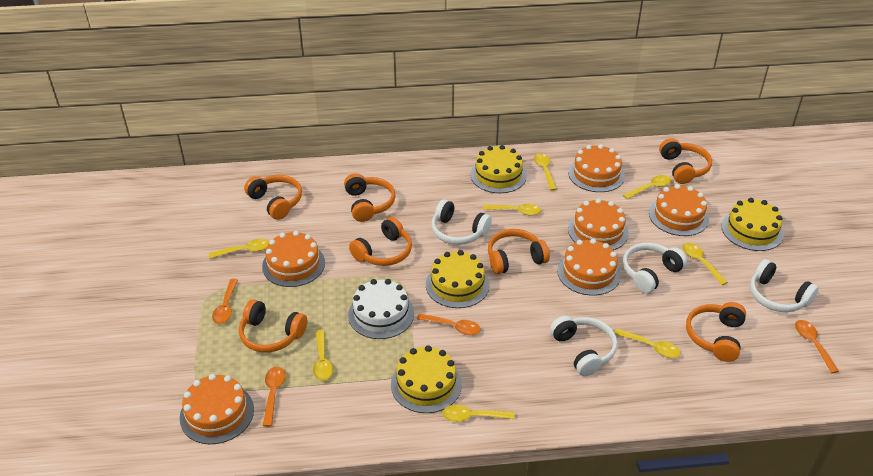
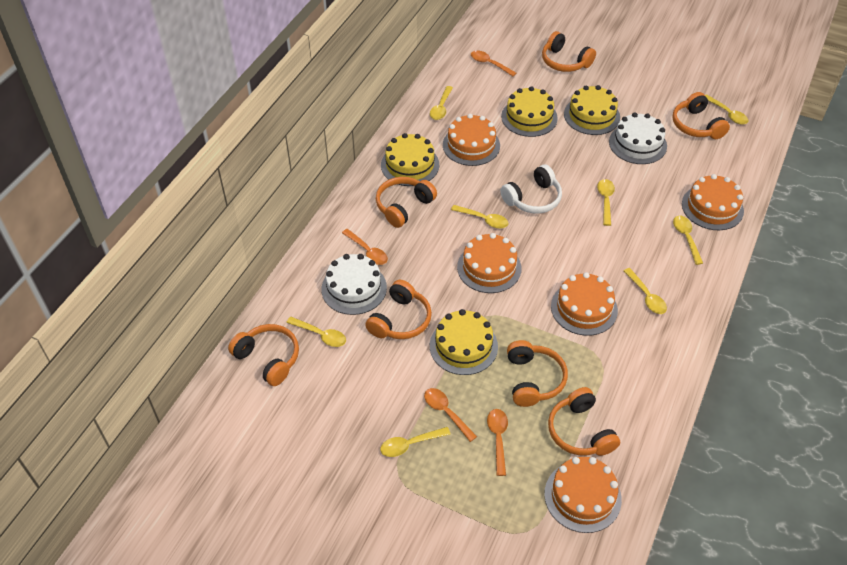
orange cake: 6 -> 5
white cake: 1 -> 2
white headphones: 4 -> 1

